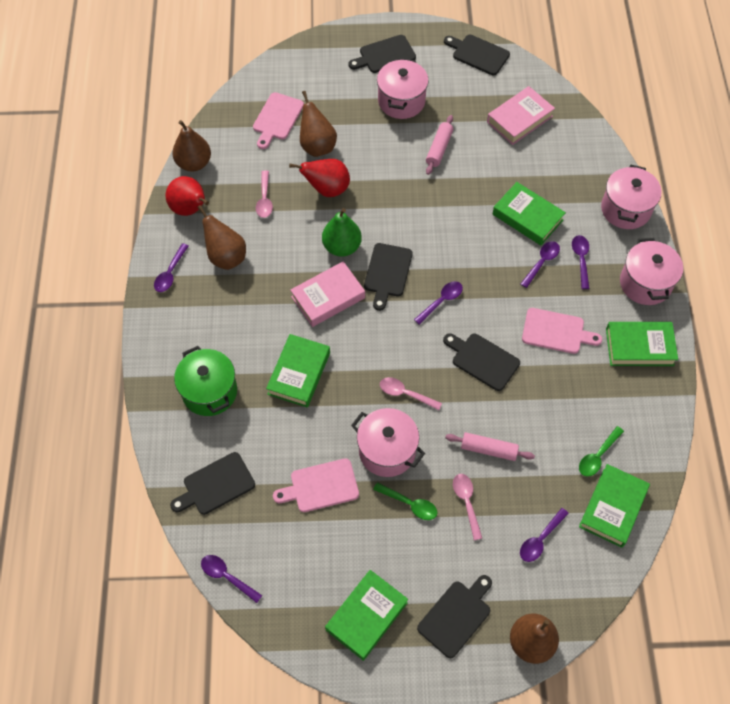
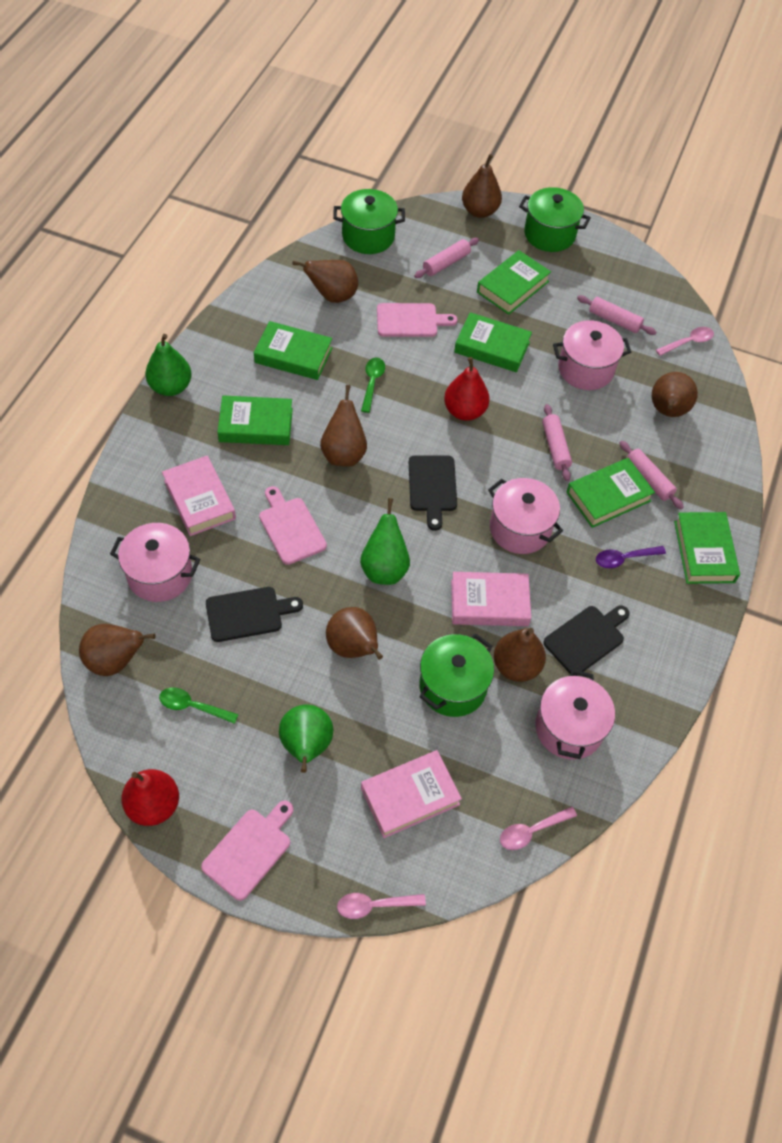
black cutting board: 6 -> 3
brown pear: 4 -> 7
green book: 5 -> 6
green pear: 1 -> 3
green pot: 1 -> 3
pink book: 2 -> 3
pink rolling pin: 2 -> 4
purple spoon: 6 -> 1

